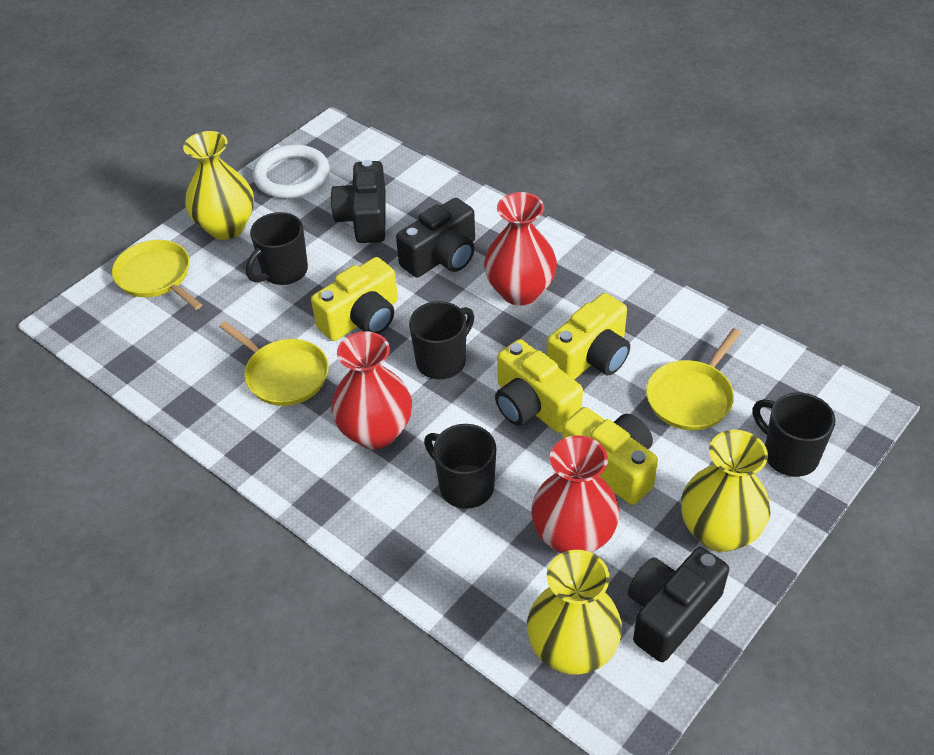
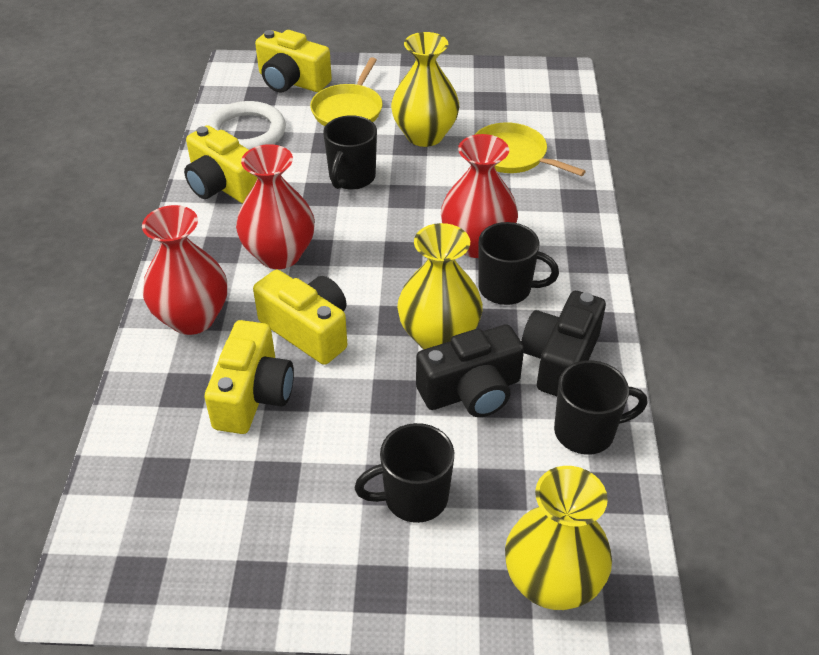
black camera: 3 -> 2
yellow pan: 3 -> 2

